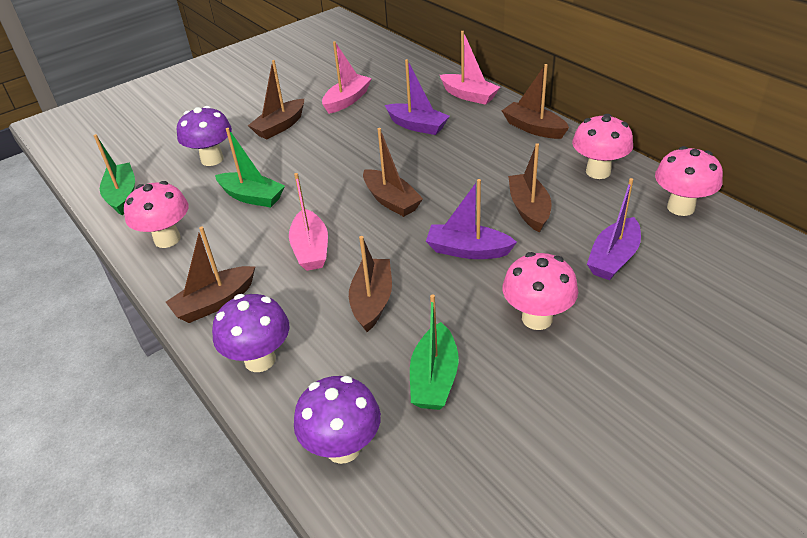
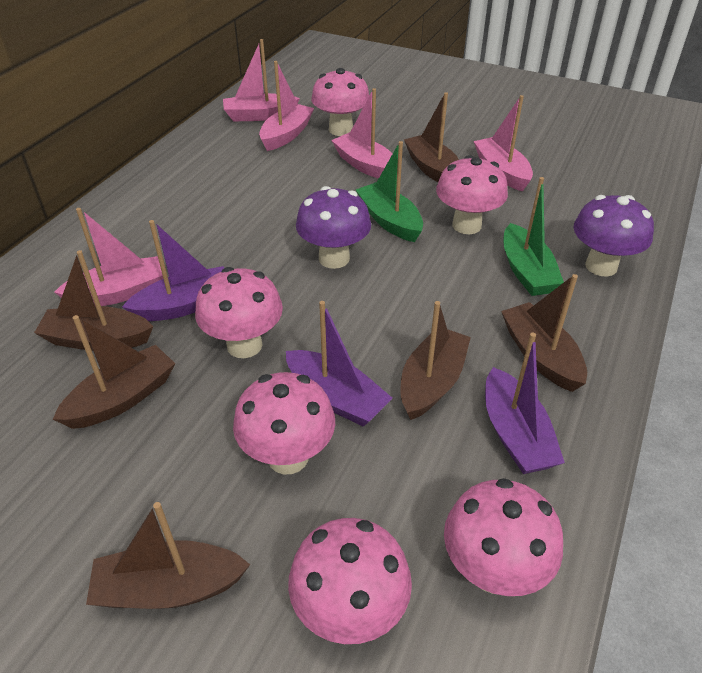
green boat: 3 -> 2
pink boat: 3 -> 5
pink mushroom: 4 -> 6
purple mushroom: 3 -> 2

